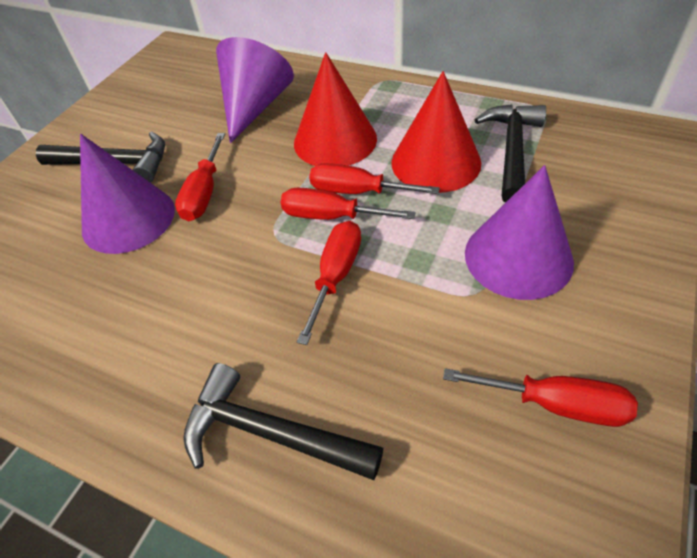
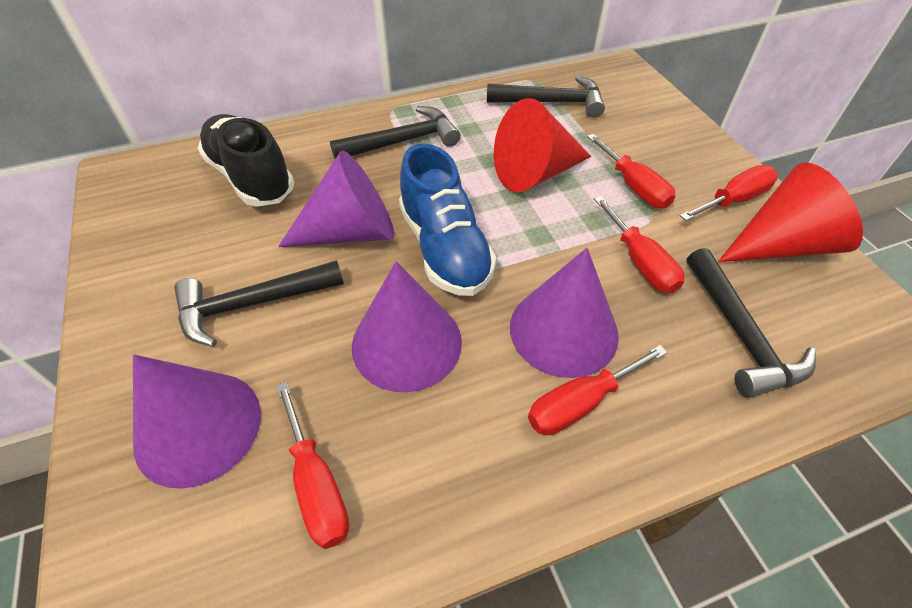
black hammer: 3 -> 4
black shoe: 0 -> 1
blue shoe: 0 -> 1
purple cone: 3 -> 4

